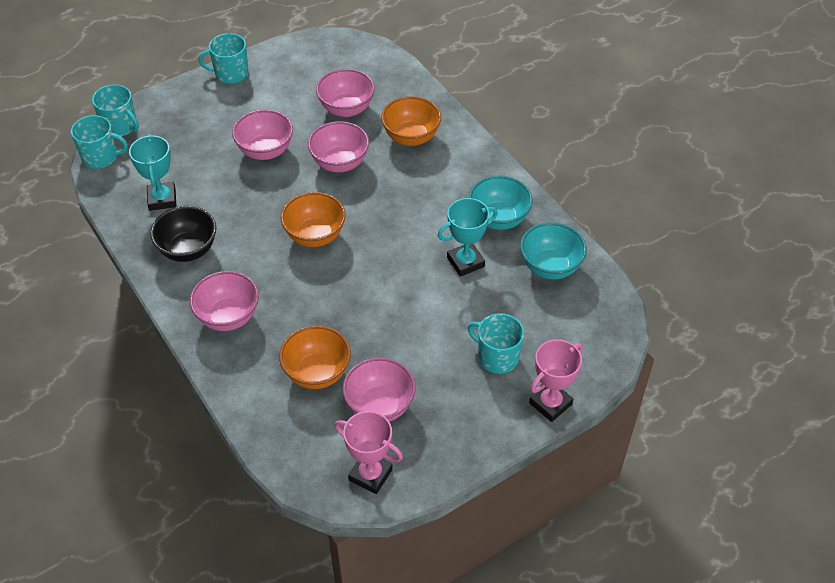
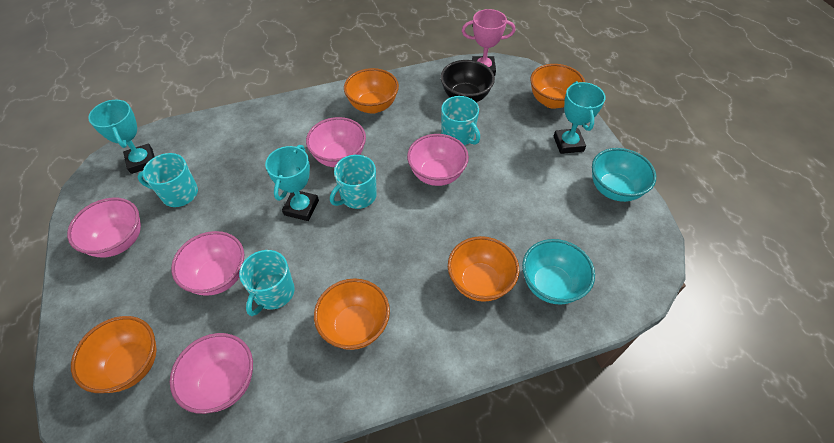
orange bowl: 3 -> 5
pink trophy: 2 -> 1
turquoise trophy: 2 -> 3

